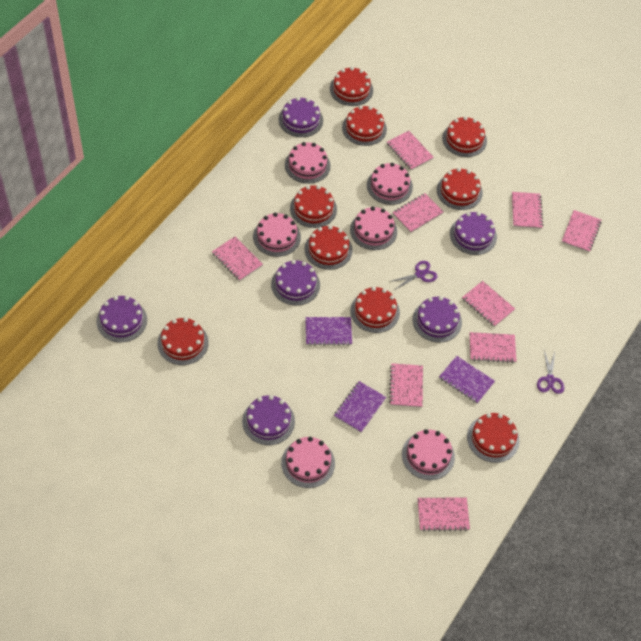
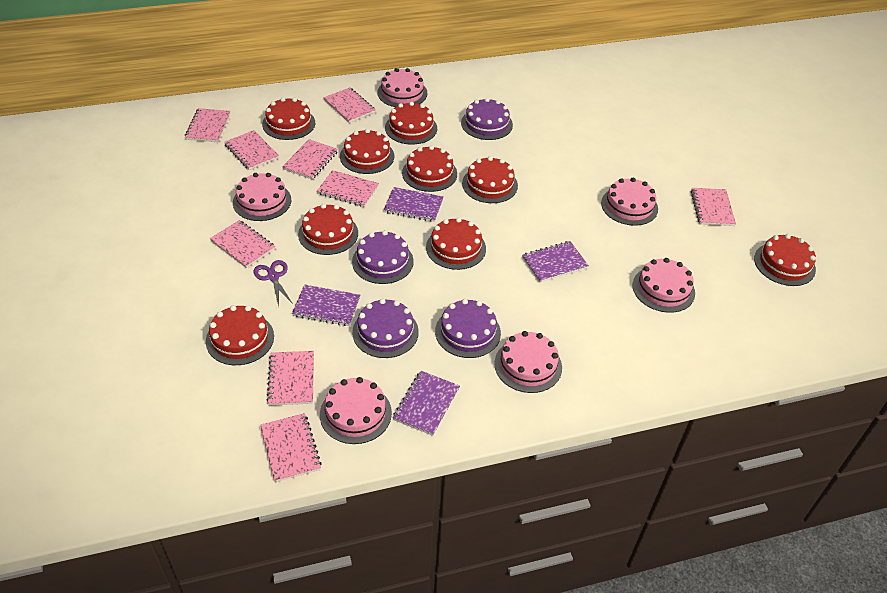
purple cake: 6 -> 4
purple notebook: 3 -> 4
purple scissors: 2 -> 1

